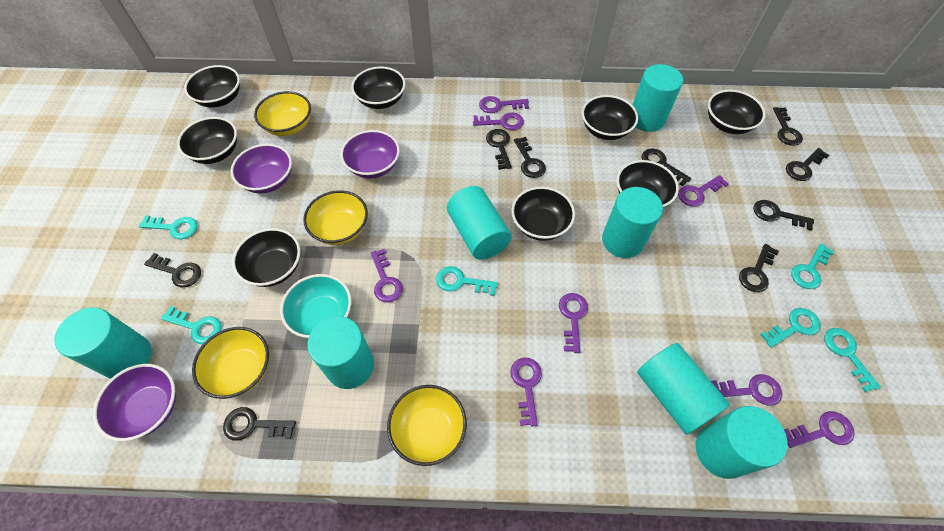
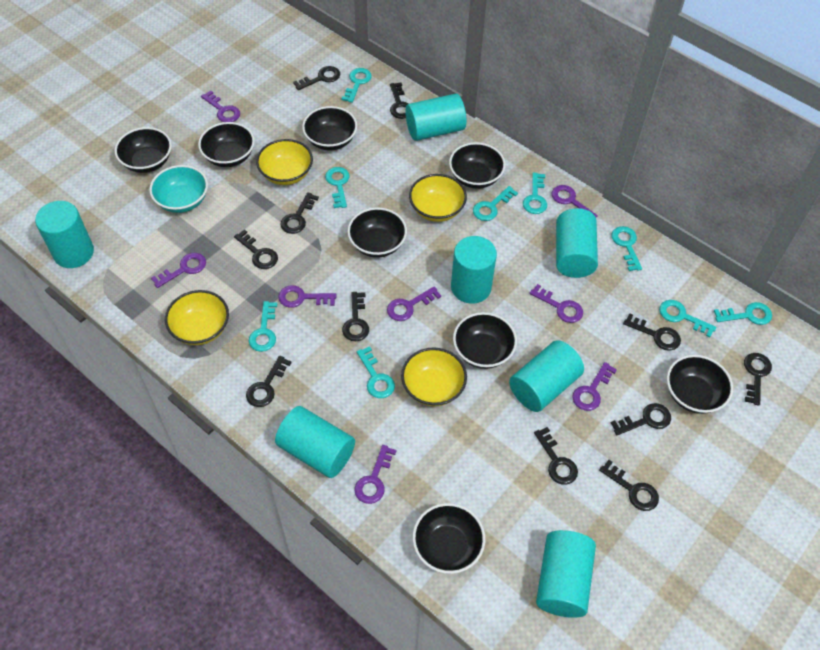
black key: 9 -> 11
purple bowl: 3 -> 0
turquoise key: 6 -> 9

